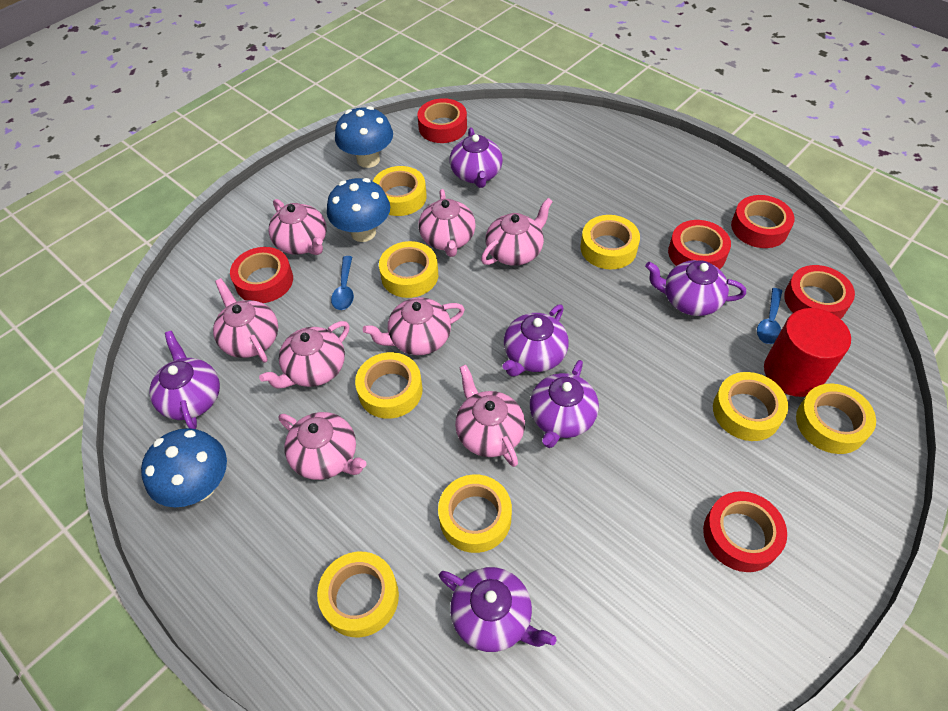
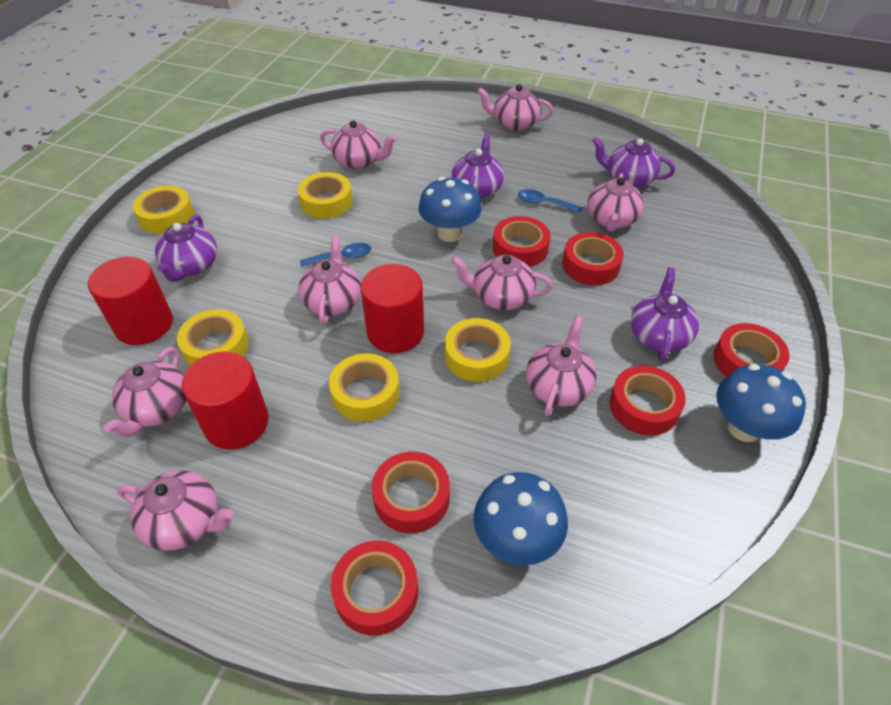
purple teapot: 6 -> 4
red cylinder: 1 -> 3
yellow tape: 8 -> 5

